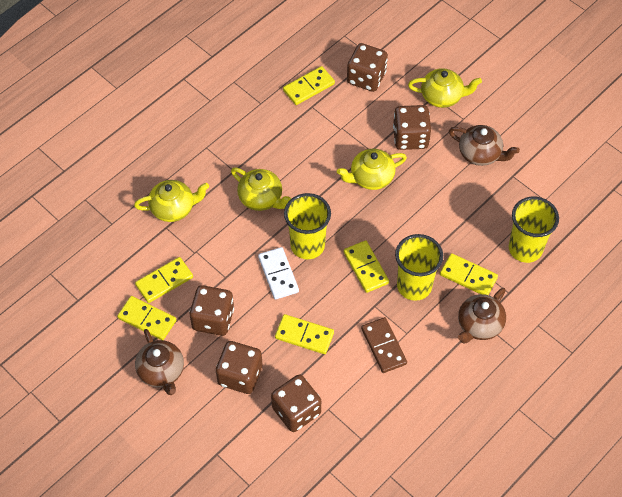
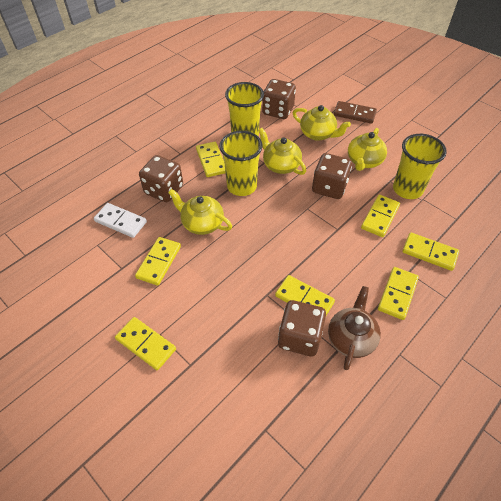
brown dice: 5 -> 4
brown teapot: 3 -> 1
yellow domino: 6 -> 7

